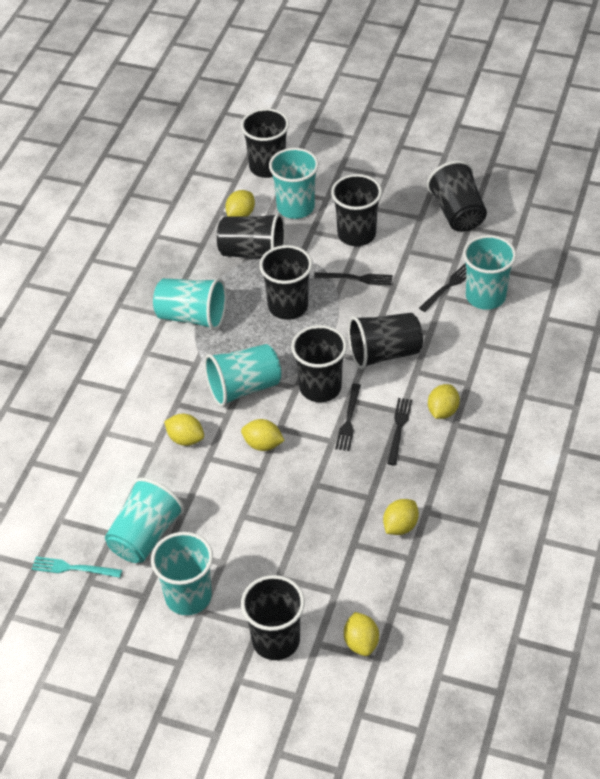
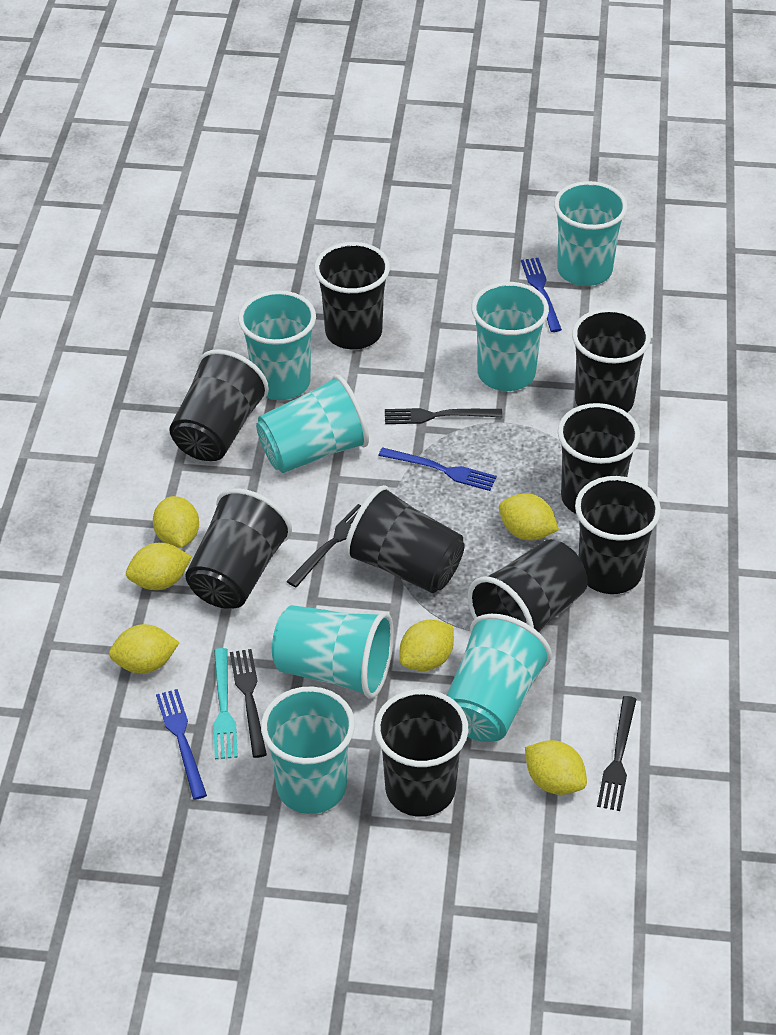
black cup: 8 -> 9
blue fork: 0 -> 3
turquoise cup: 6 -> 7

